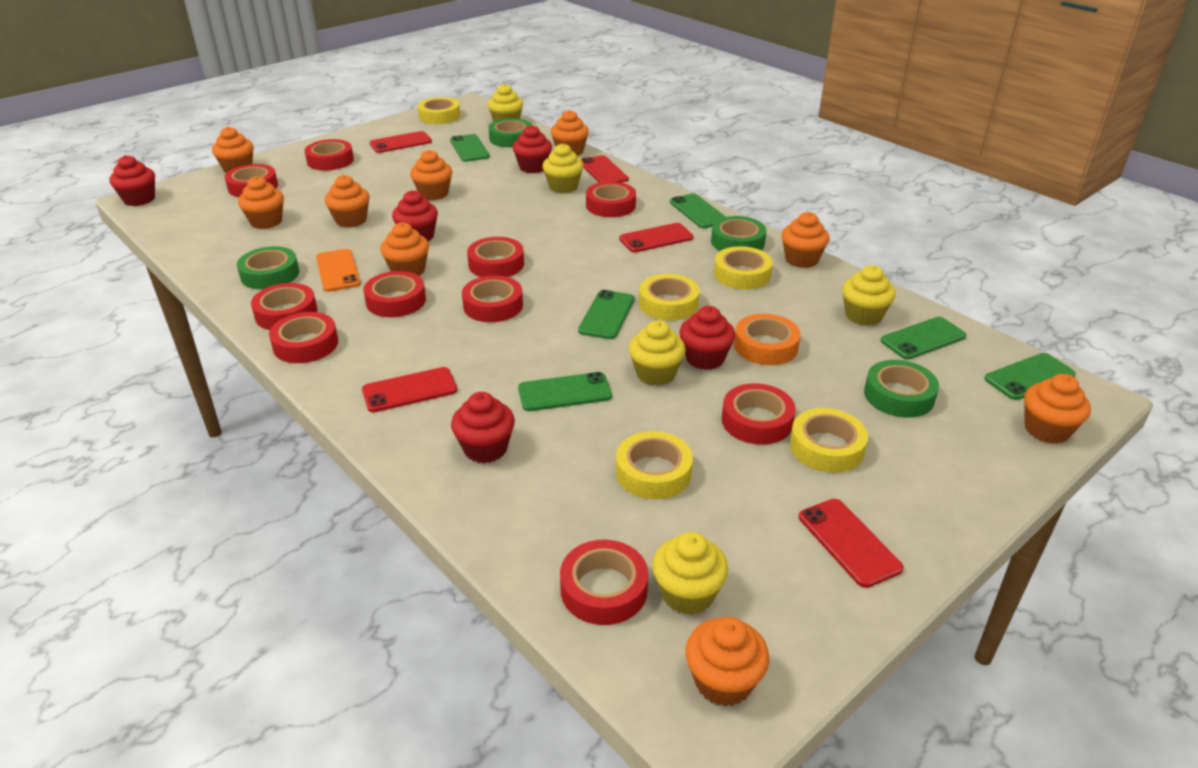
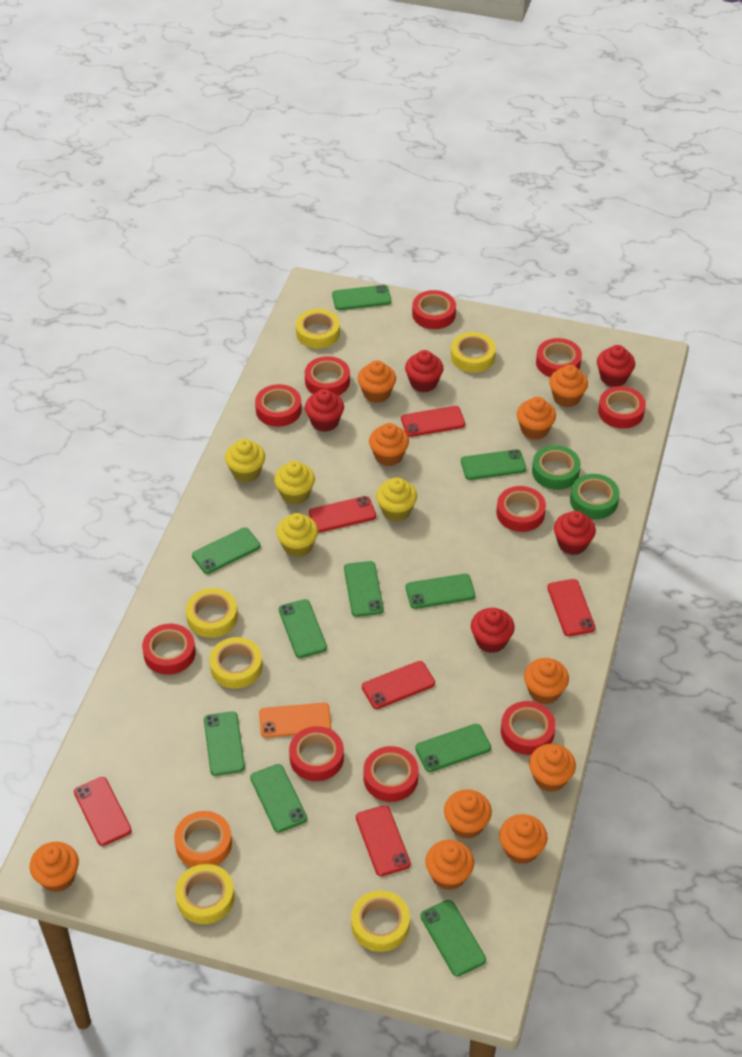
green phone: 6 -> 10
green tape: 4 -> 2
orange cupcake: 9 -> 10
red phone: 5 -> 6
yellow cupcake: 5 -> 4
yellow tape: 5 -> 6

